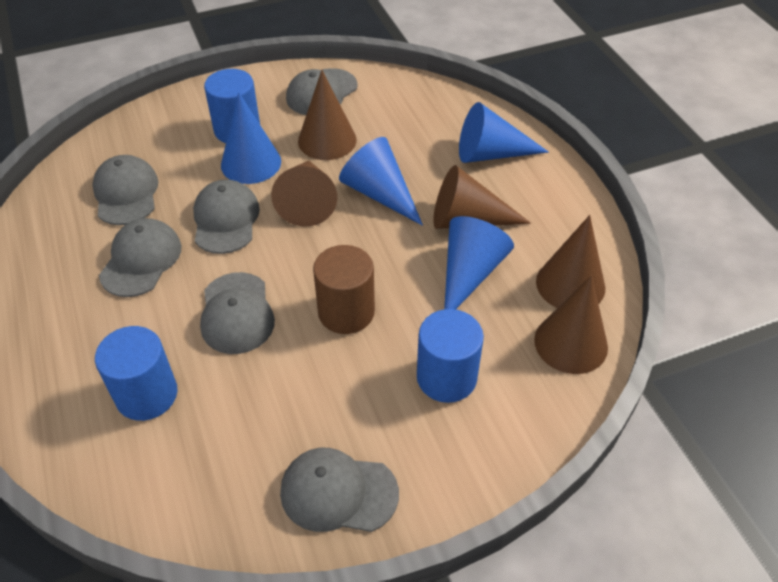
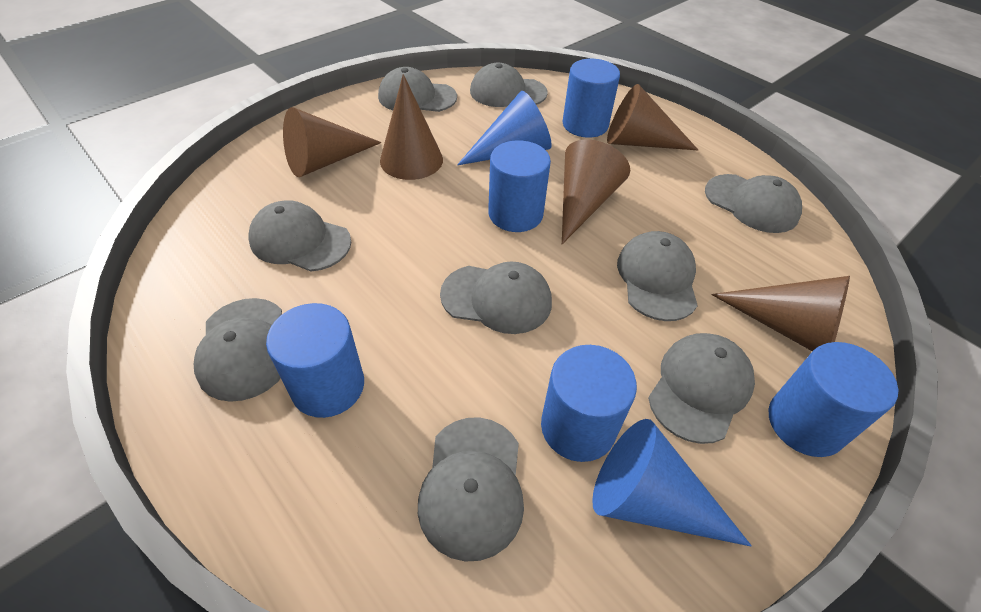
blue cone: 4 -> 2
blue cylinder: 3 -> 5
brown cylinder: 1 -> 0
grey cap: 6 -> 9

